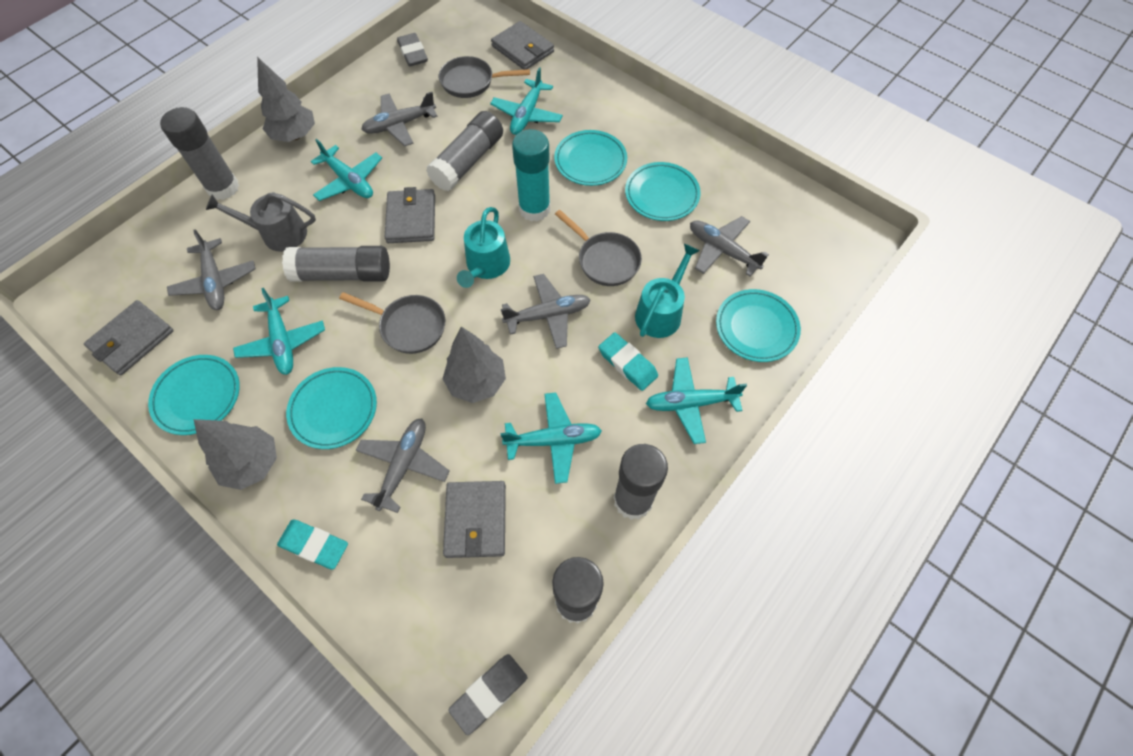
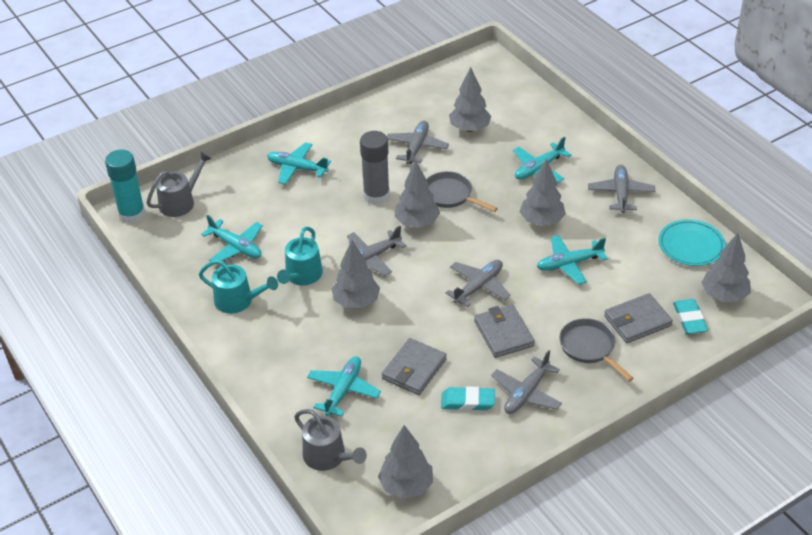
grey eraser: 2 -> 0
grey glue stick: 5 -> 1
grey pan: 3 -> 2
grey tree: 3 -> 6
grey wallet: 4 -> 3
grey watering can: 1 -> 2
turquoise plate: 5 -> 1

